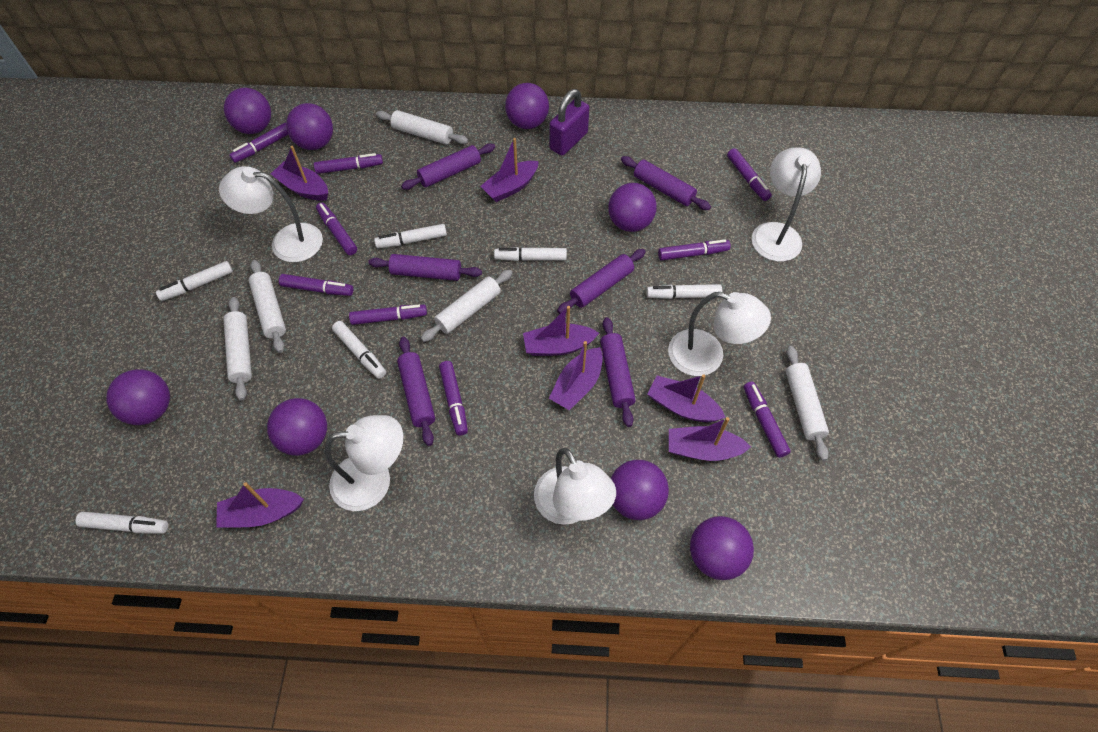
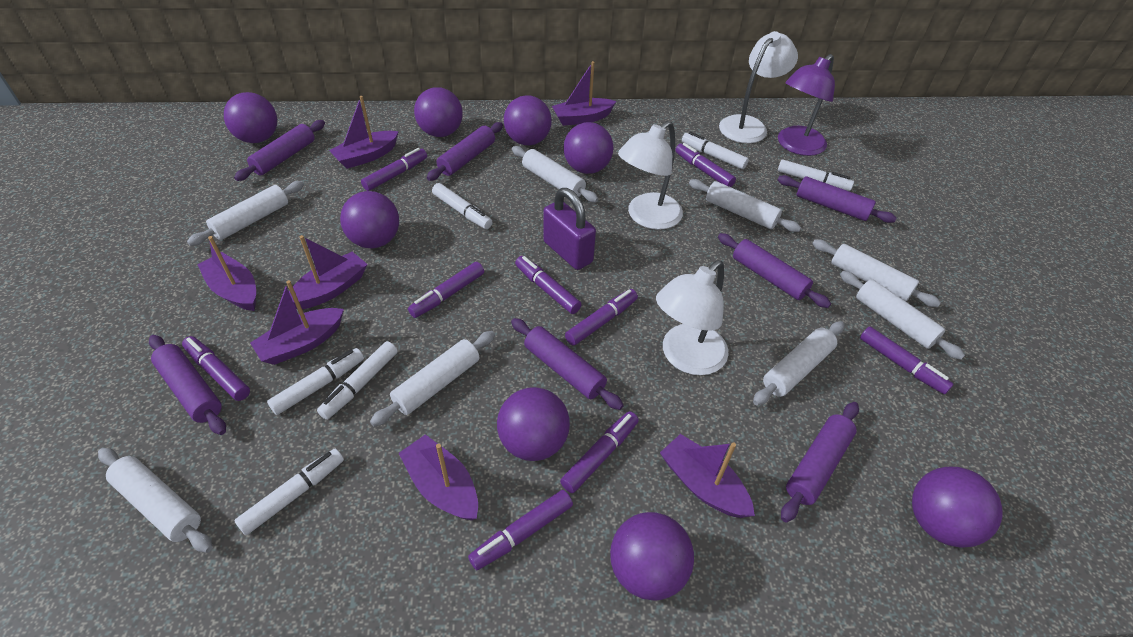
purple lamp: 0 -> 1
purple rolling pin: 6 -> 7
white lamp: 5 -> 3
white rolling pin: 5 -> 8

